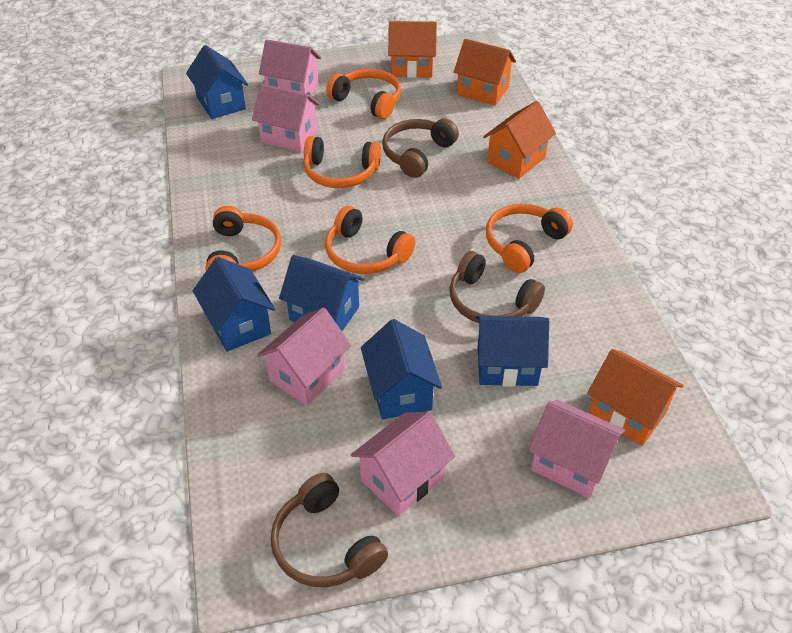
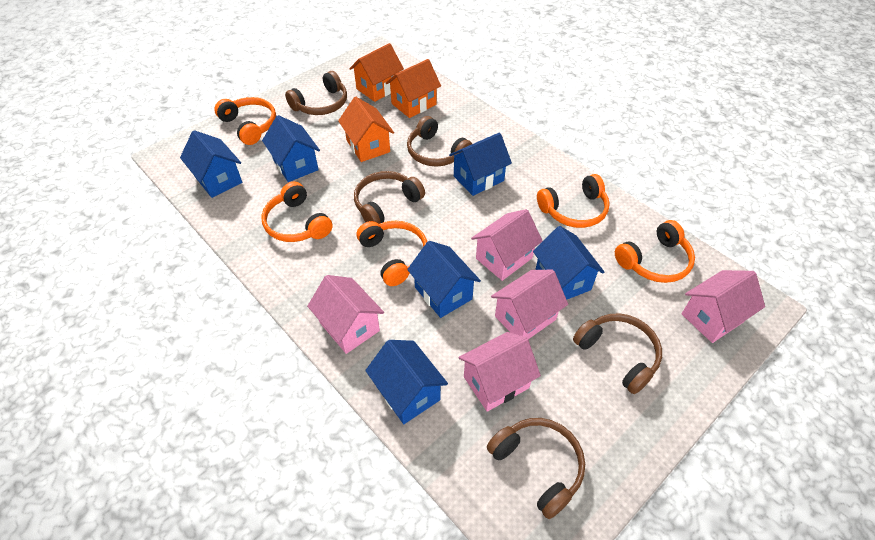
blue house: 5 -> 6
brown headphones: 3 -> 5
orange house: 4 -> 3

